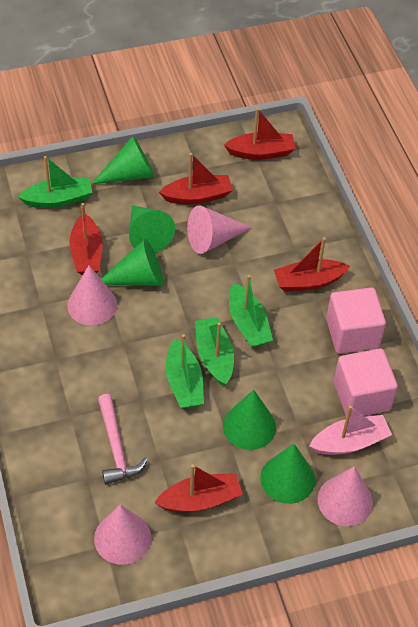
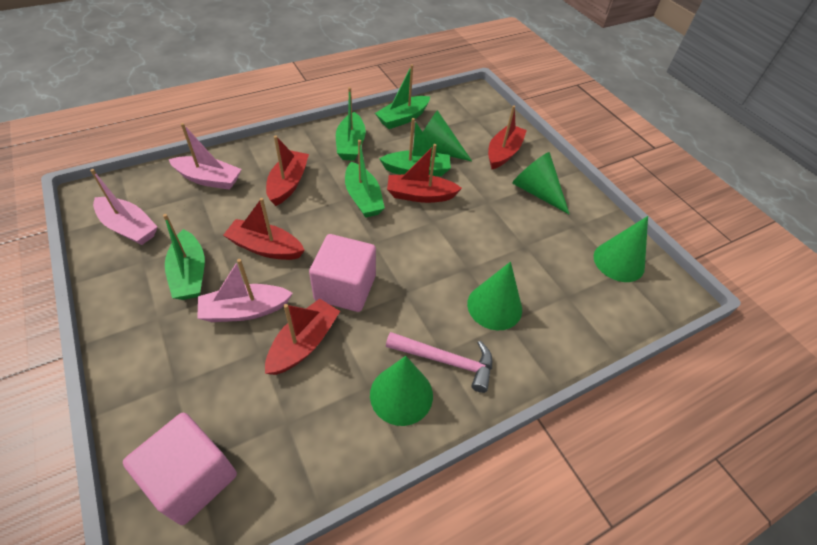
green boat: 4 -> 5
pink boat: 1 -> 3
pink cone: 4 -> 0

